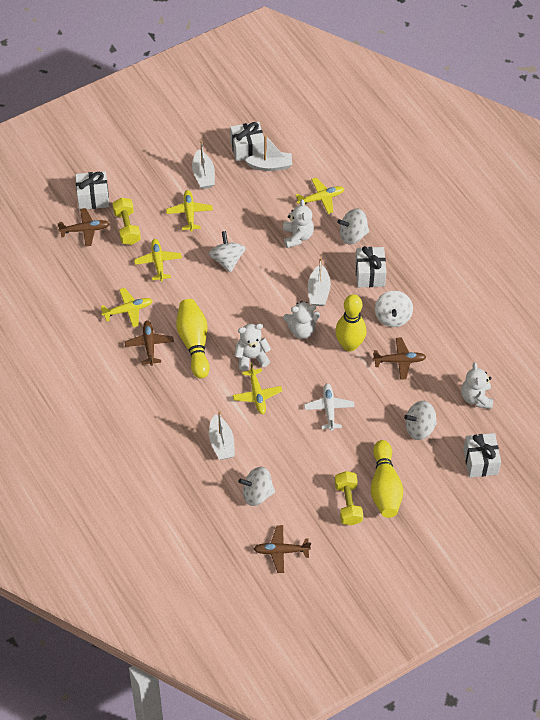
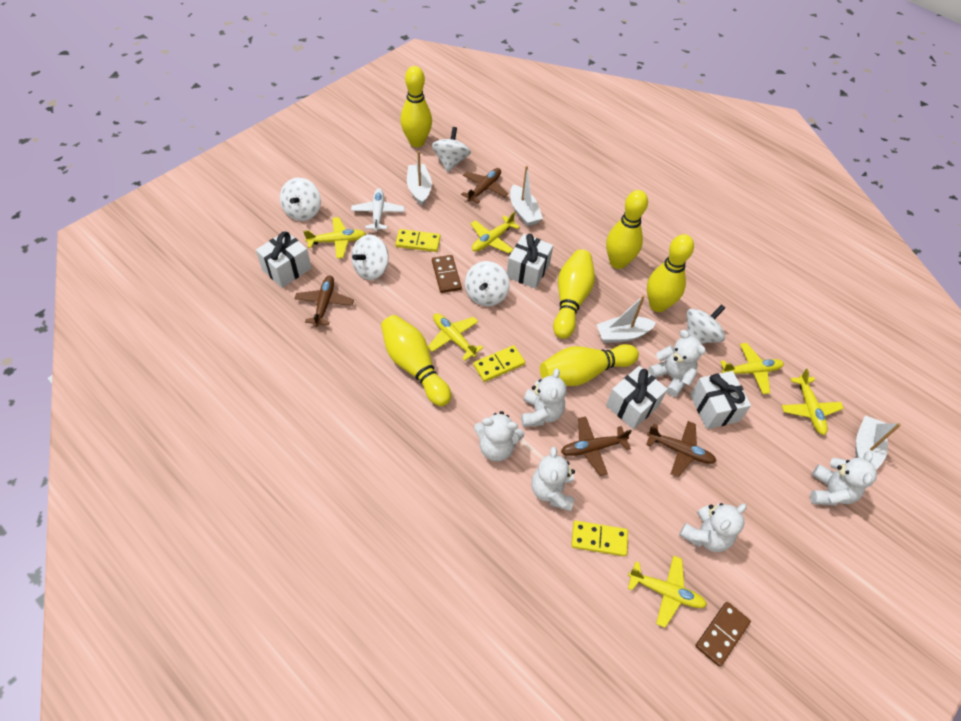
brown domino: 0 -> 2
white teddy bear: 4 -> 6
yellow bowling pin: 3 -> 6
yellow domino: 0 -> 3
yellow dumbbell: 2 -> 0
yellow plane: 5 -> 6

